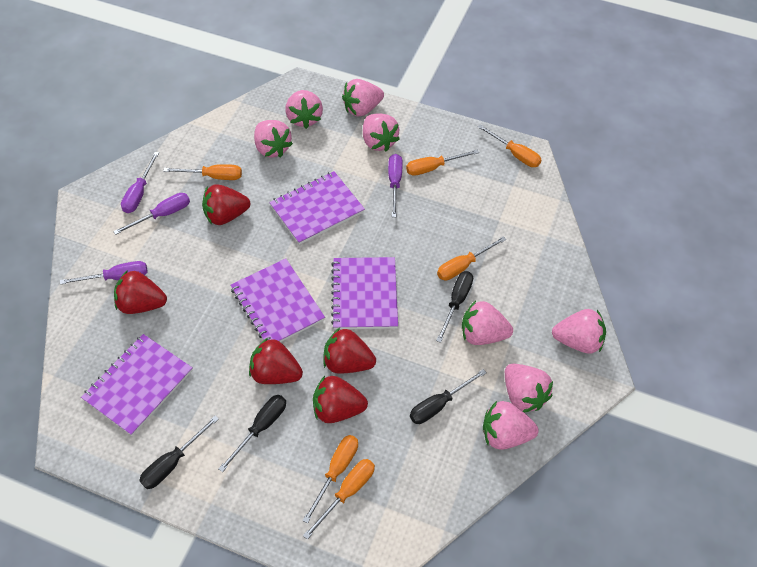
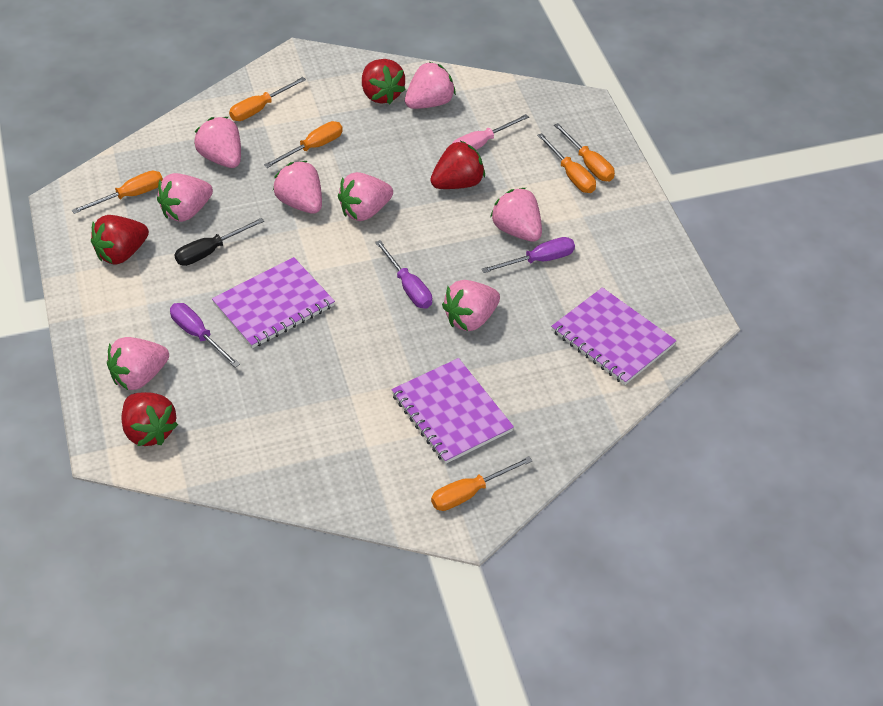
black screwdriver: 4 -> 1
pink screwdriver: 0 -> 1
purple notebook: 4 -> 3
purple screwdriver: 4 -> 3
red strawberry: 5 -> 4

